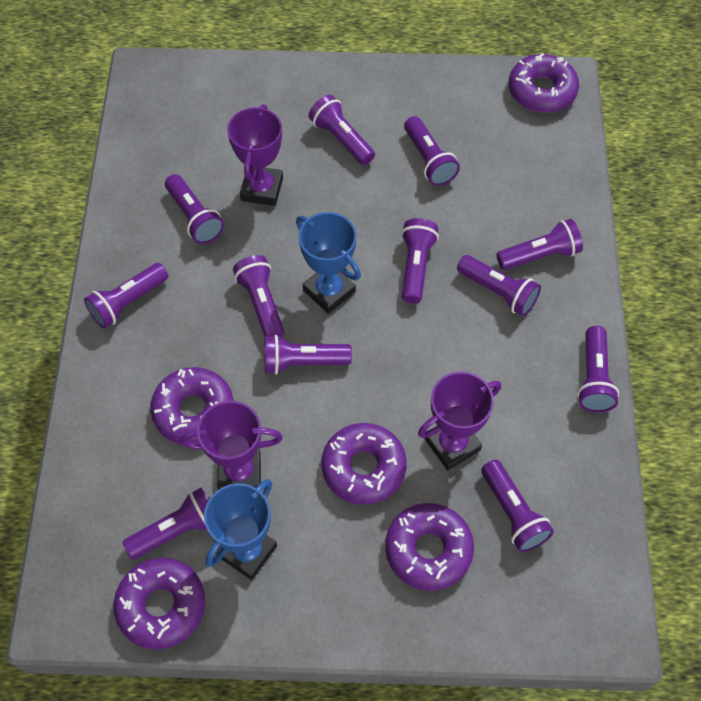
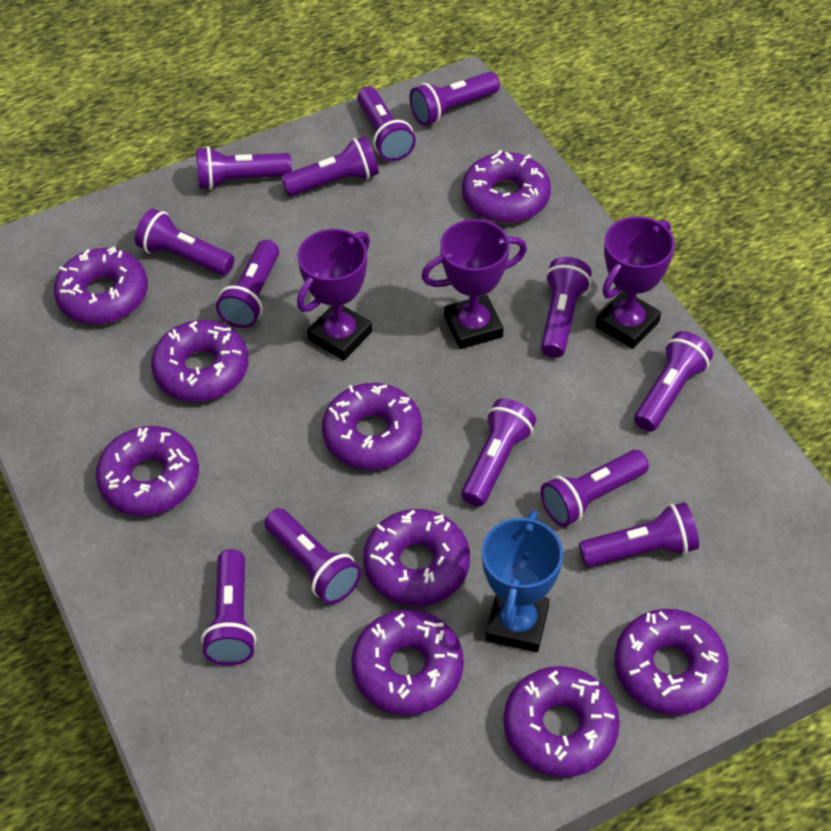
blue trophy: 2 -> 1
purple donut: 5 -> 9
purple flashlight: 12 -> 13

